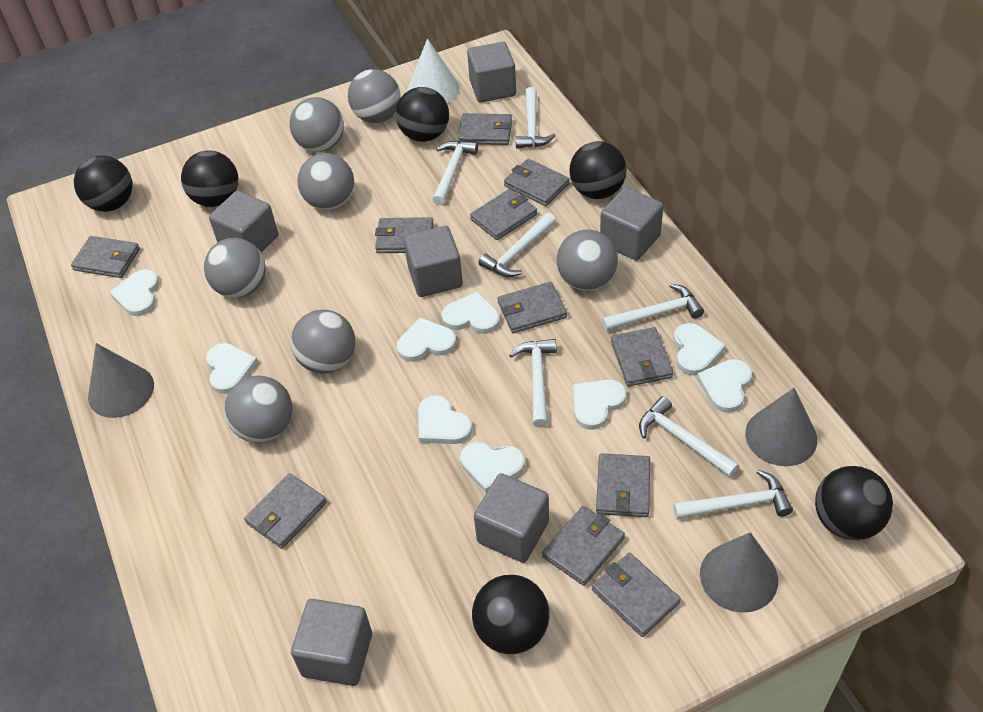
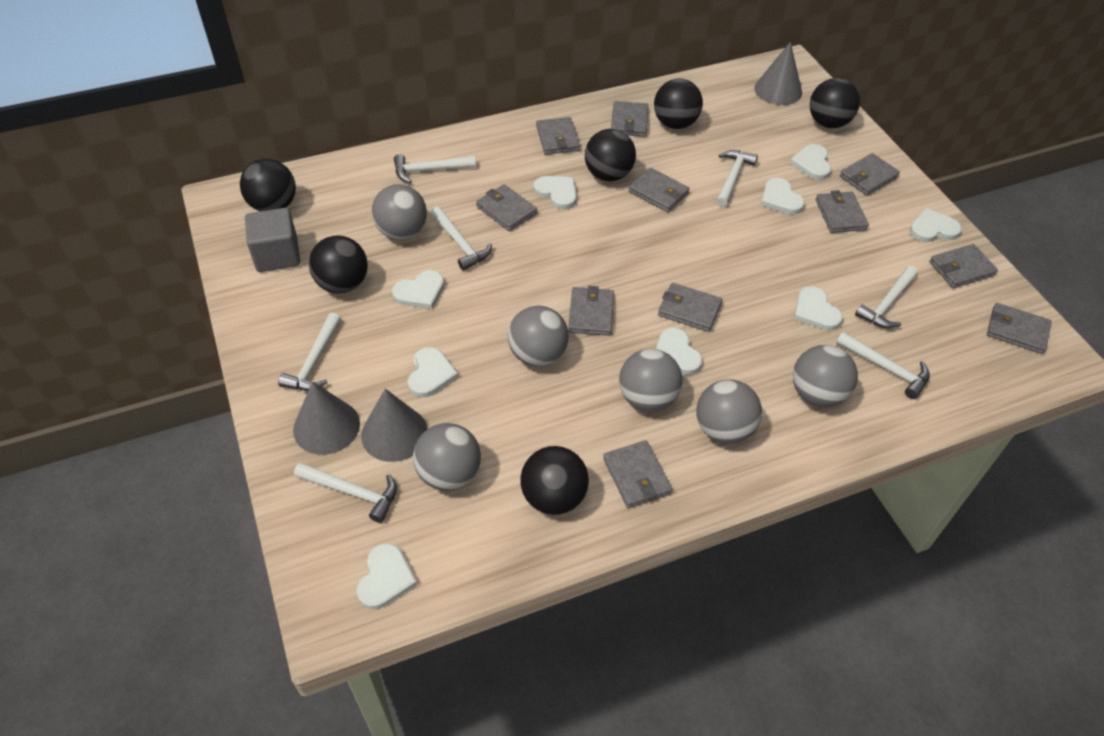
grey ball: 7 -> 6
grey cube: 6 -> 1
white cone: 1 -> 0

